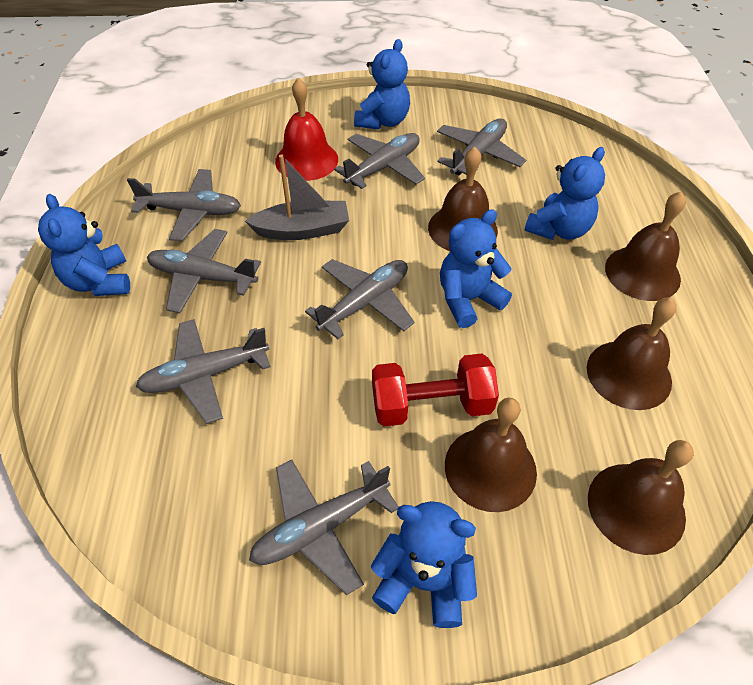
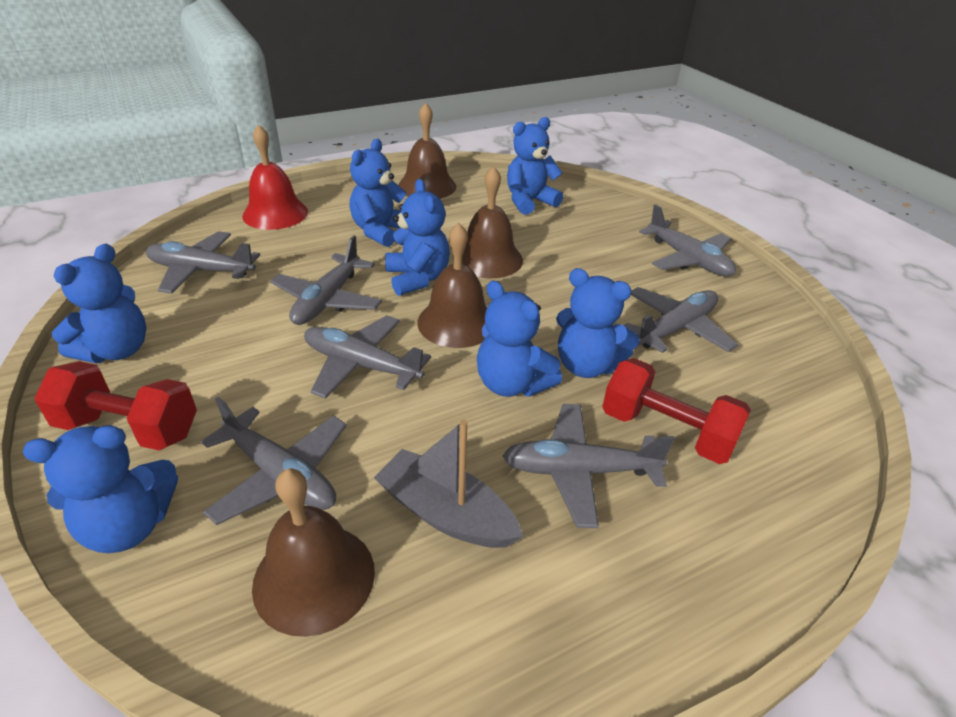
blue teddy bear: 5 -> 7
brown bell: 5 -> 4
red dumbbell: 1 -> 2

